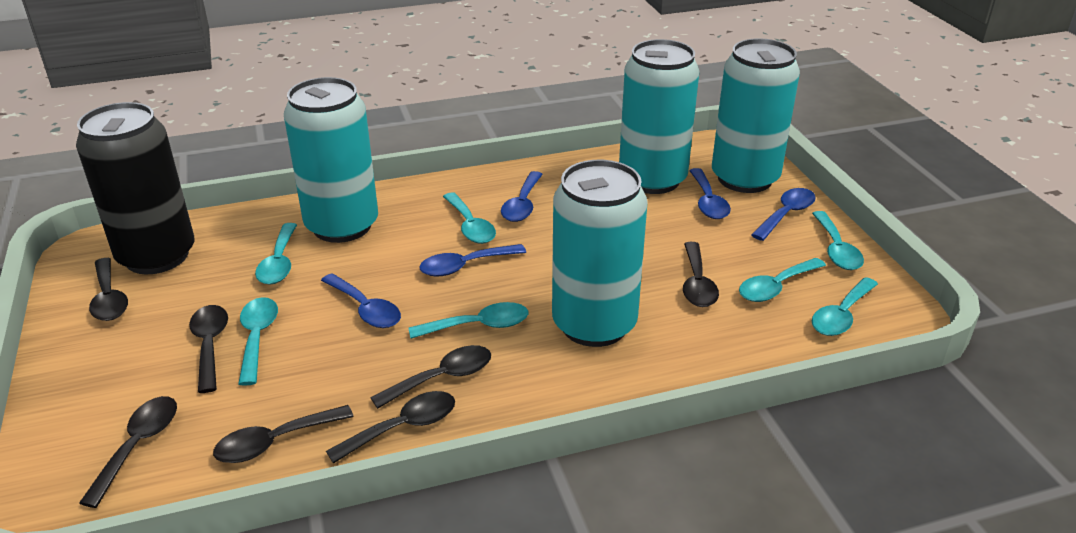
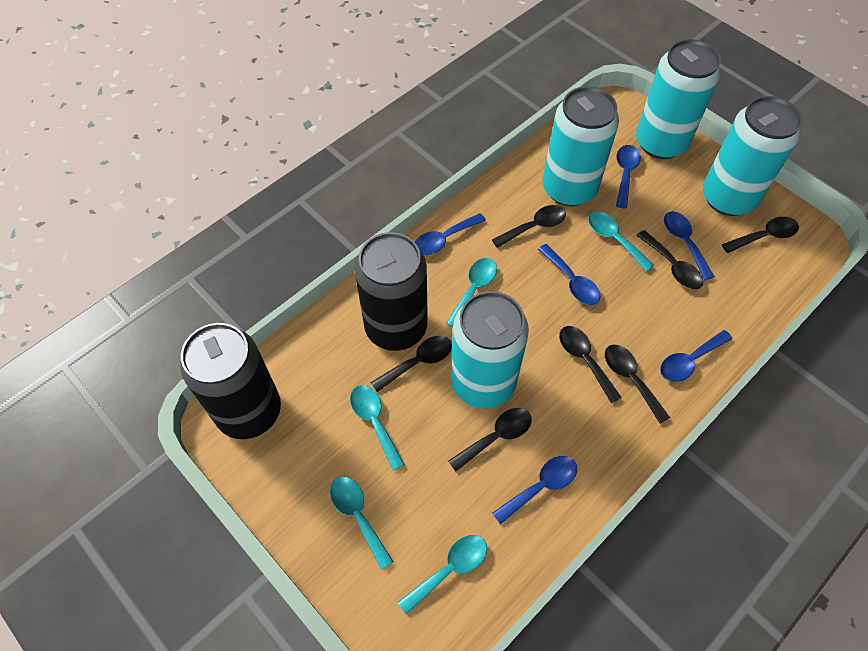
black can: 1 -> 2
blue spoon: 5 -> 6
turquoise spoon: 7 -> 5

